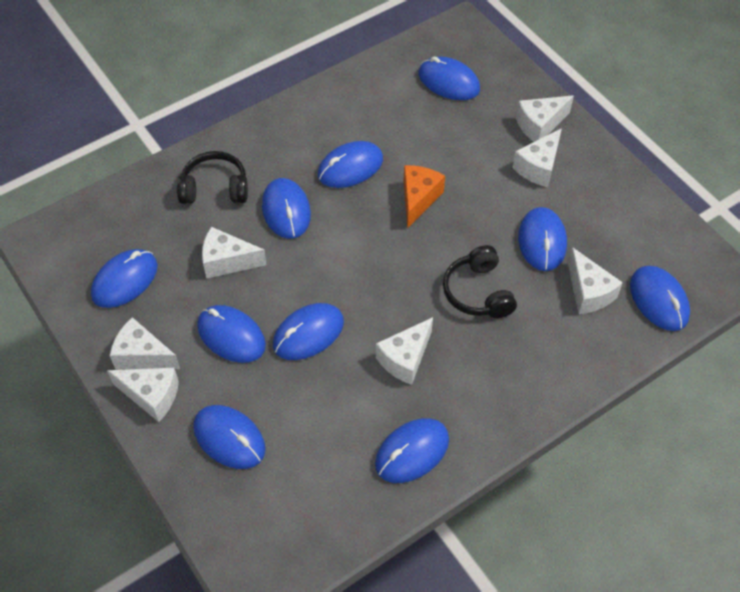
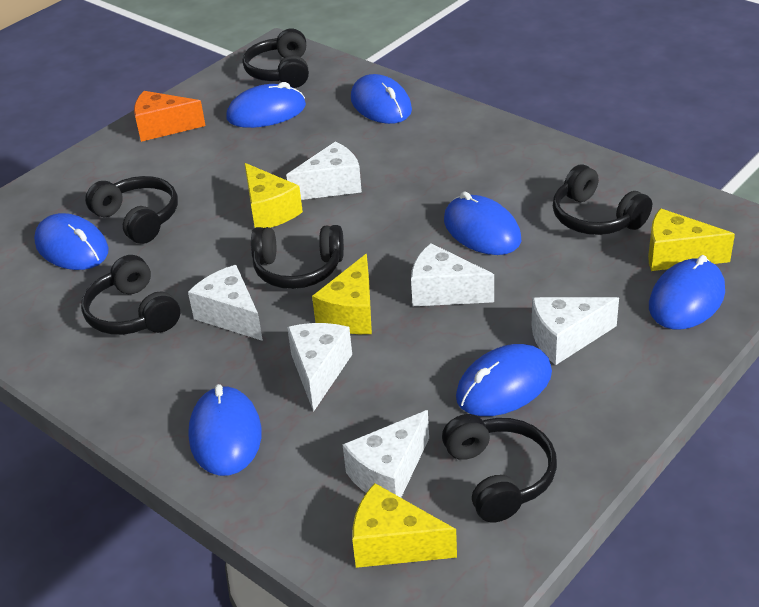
black headphones: 2 -> 6
blue mouse: 10 -> 7
white cheese: 7 -> 6
yellow cheese: 0 -> 4

